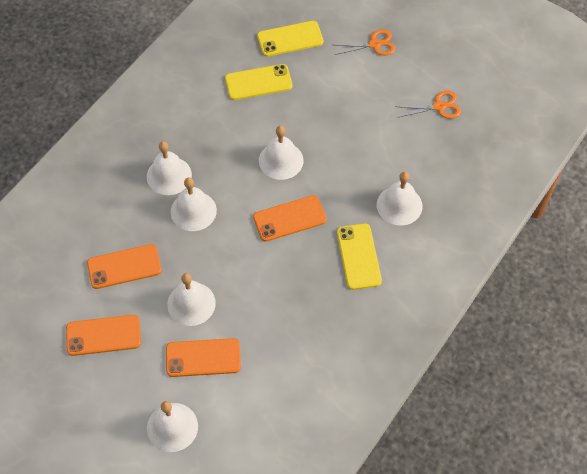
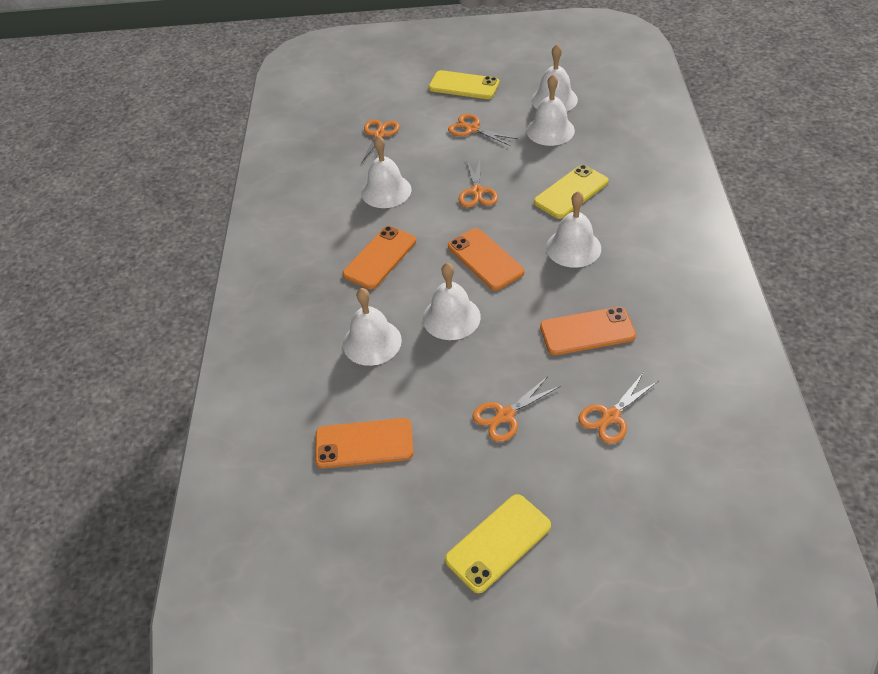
orange scissors: 2 -> 5

